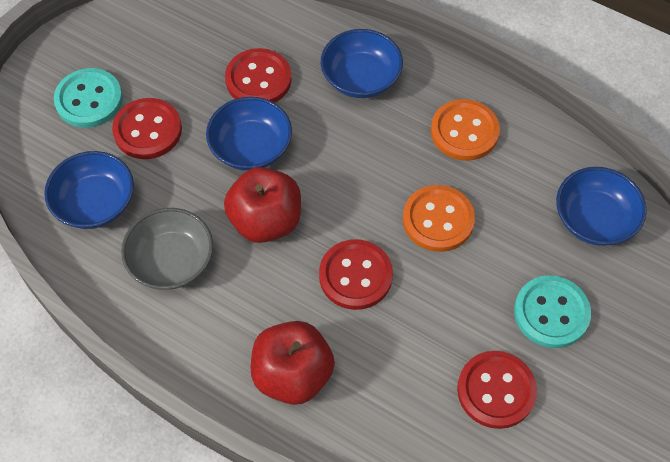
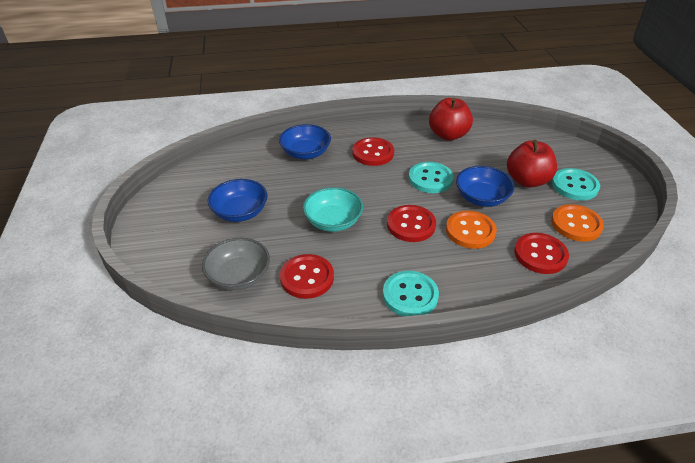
blue bowl: 4 -> 3
turquoise bowl: 0 -> 1
turquoise button: 2 -> 3

